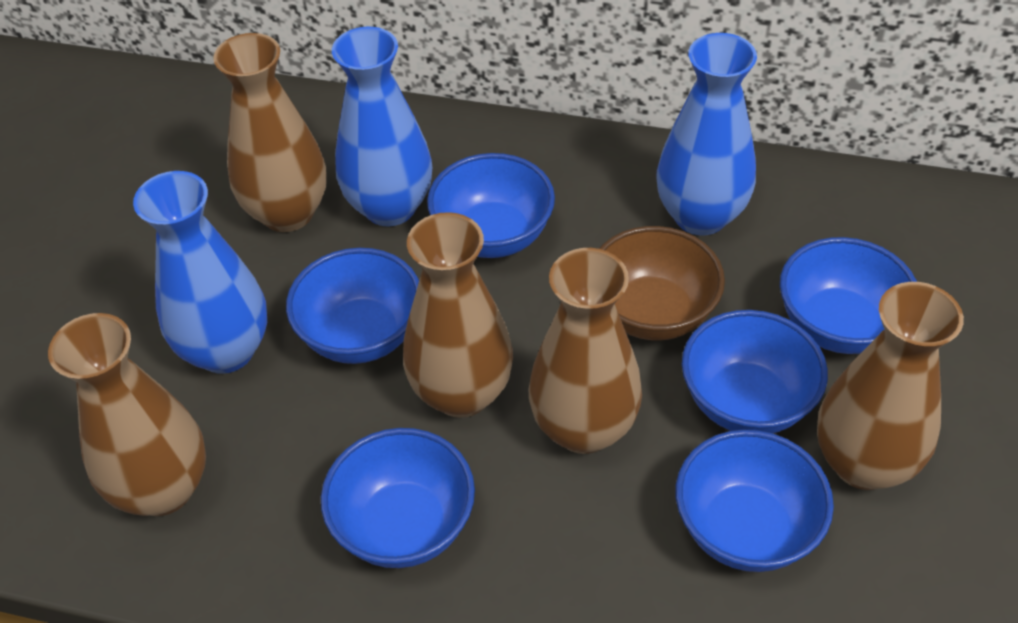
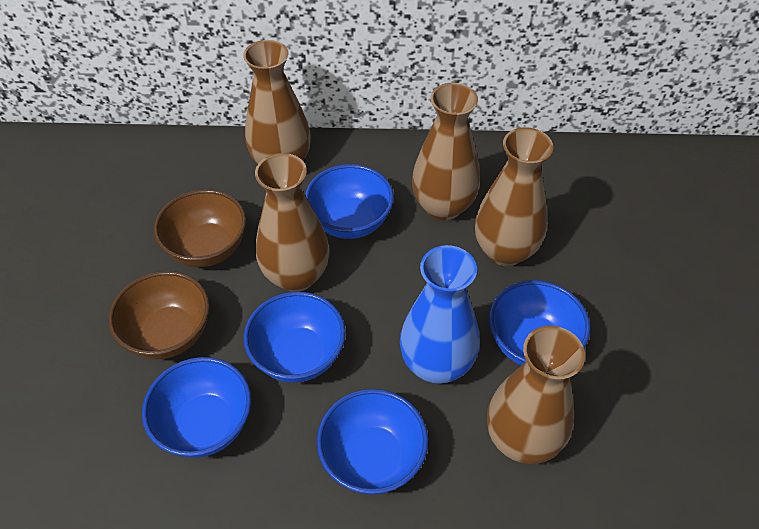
blue bowl: 6 -> 5
blue vase: 3 -> 1
brown bowl: 1 -> 2

